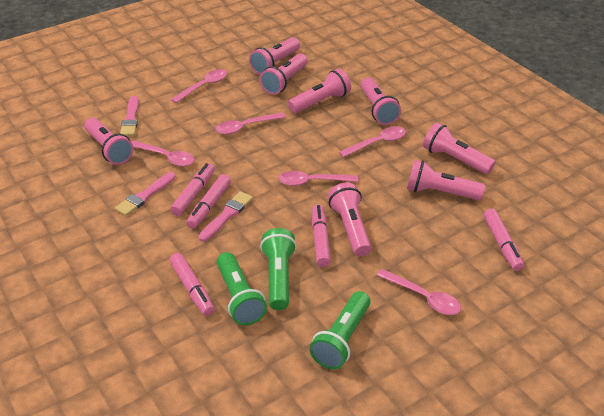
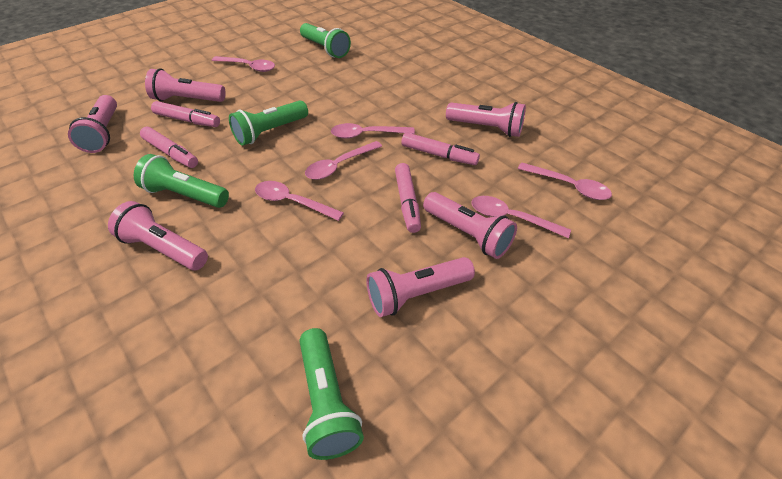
green flashlight: 3 -> 4
pink brush: 3 -> 0
pink flashlight: 8 -> 6
pink marker: 5 -> 4

